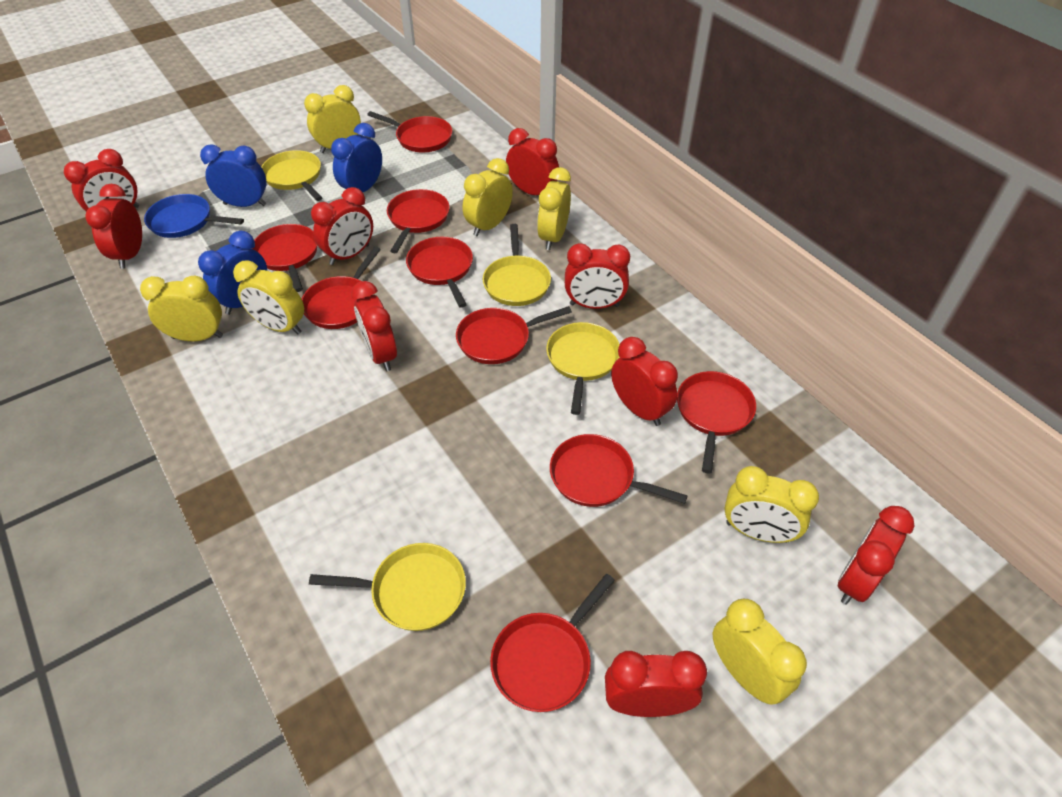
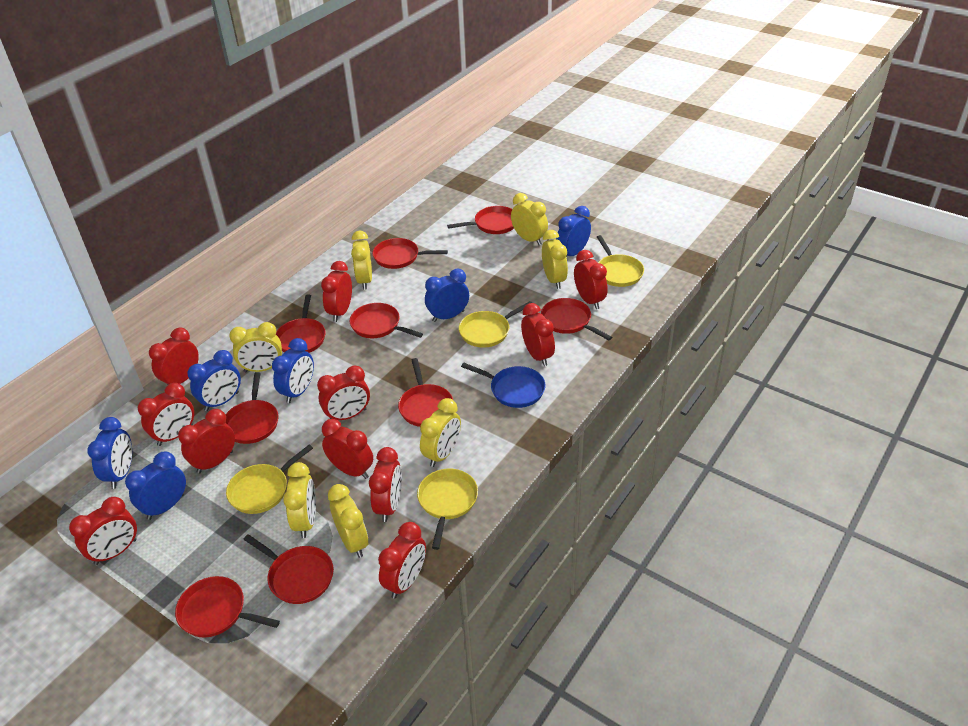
blue clock: 3 -> 6
red clock: 9 -> 11

